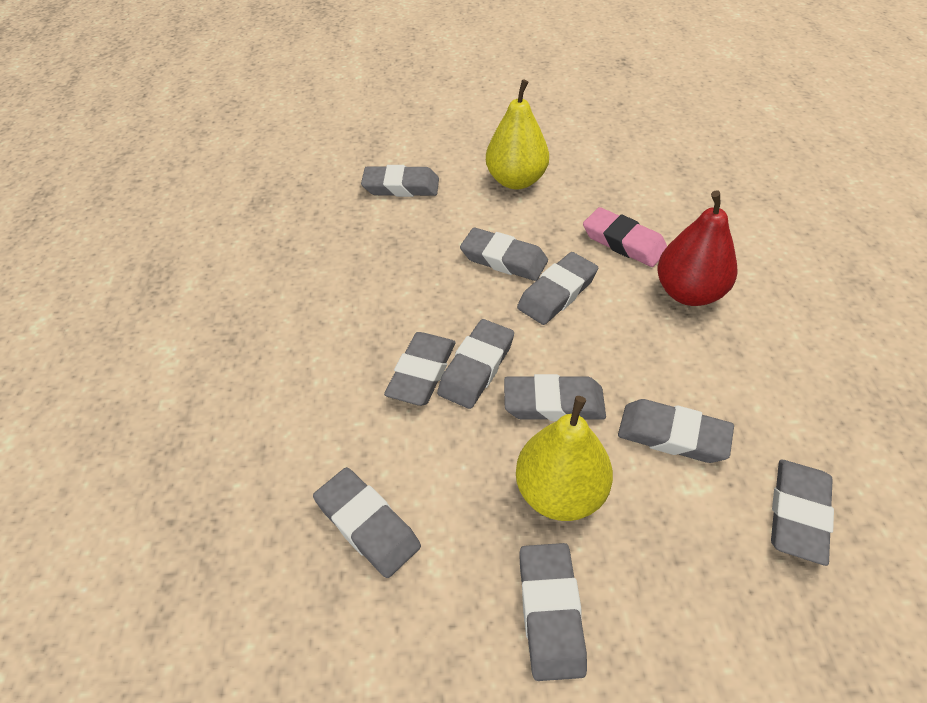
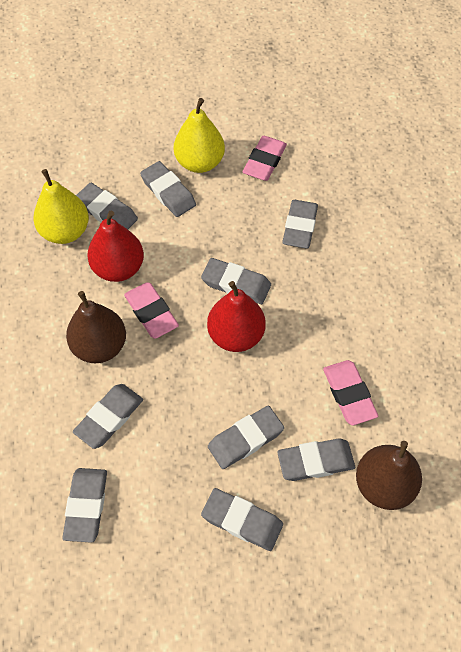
brown pear: 0 -> 2
grey eraser: 10 -> 9
pink eraser: 1 -> 3
red pear: 1 -> 2

